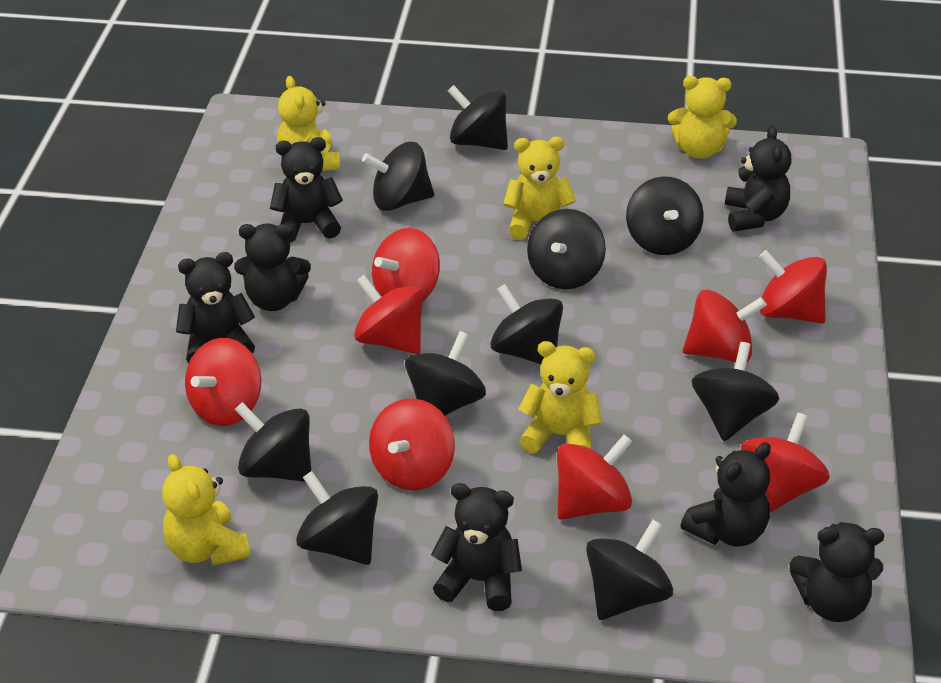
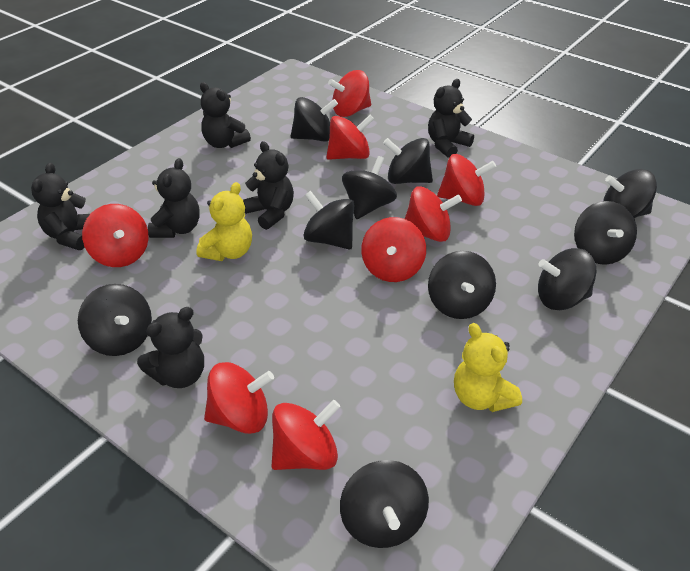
black teddy bear: 7 -> 6
yellow teddy bear: 5 -> 2

